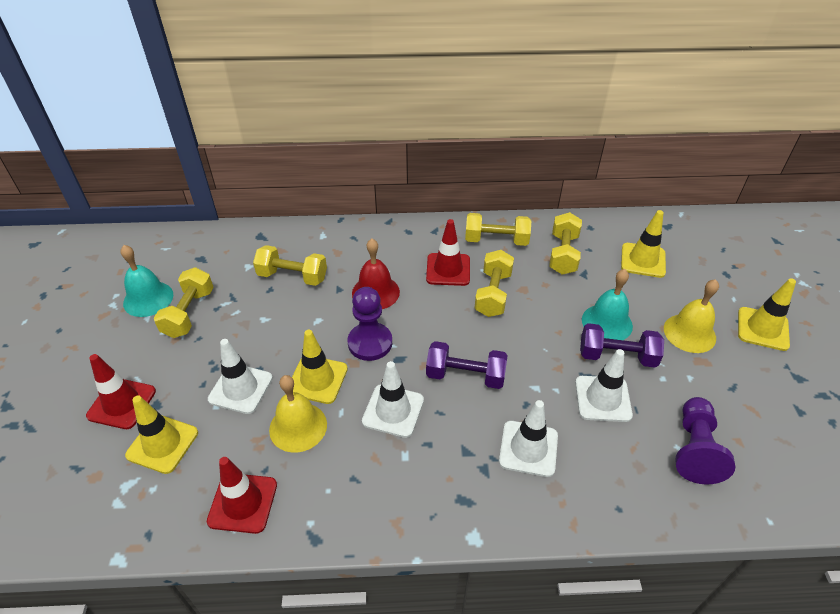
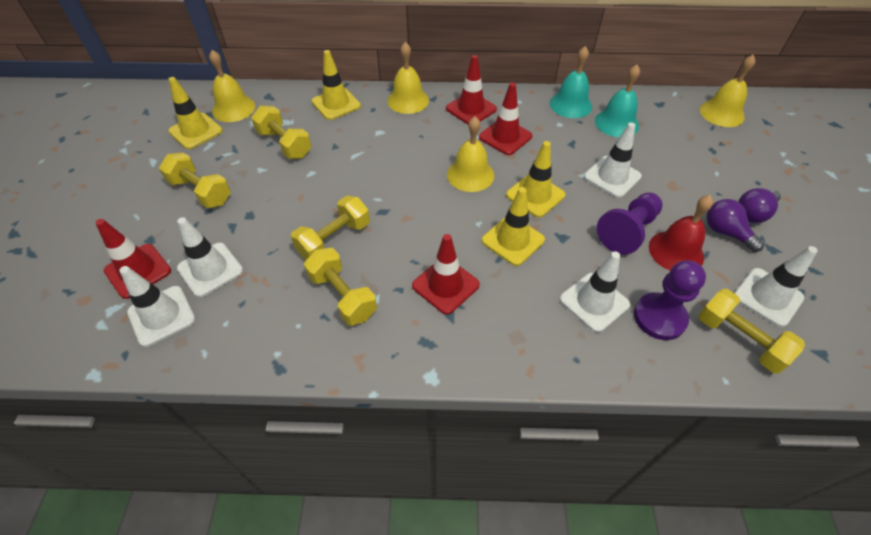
purple dumbbell: 2 -> 0
purple light bulb: 0 -> 2
red traffic cone: 3 -> 4
white traffic cone: 4 -> 5
yellow bell: 2 -> 4

